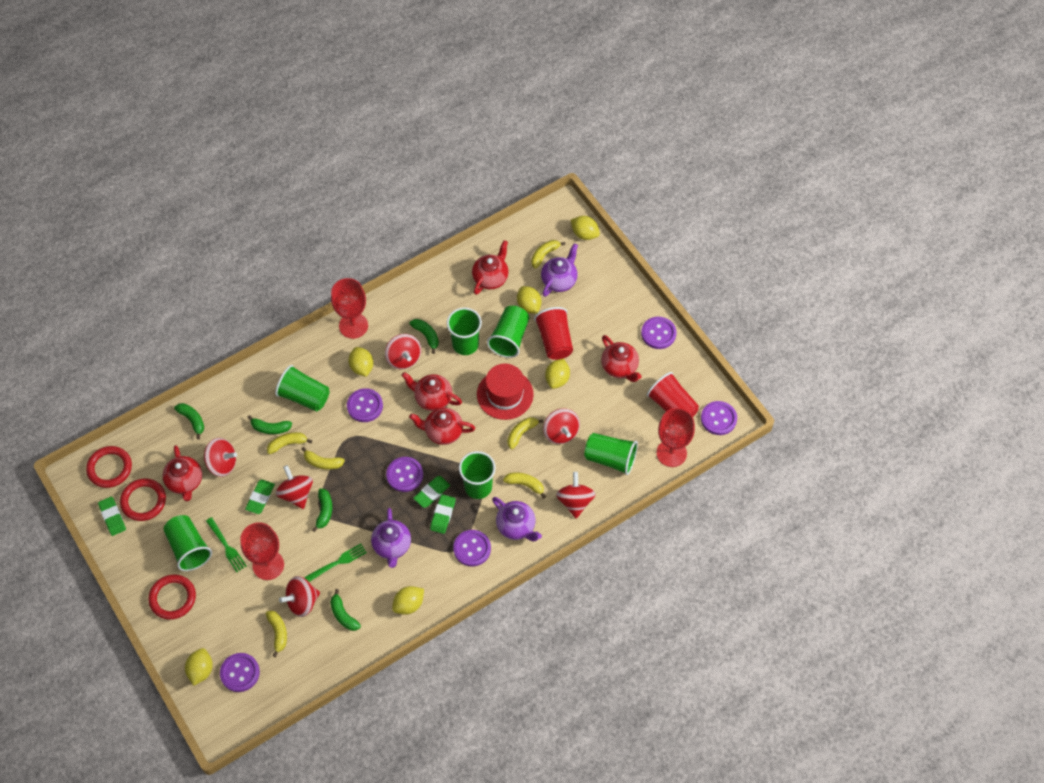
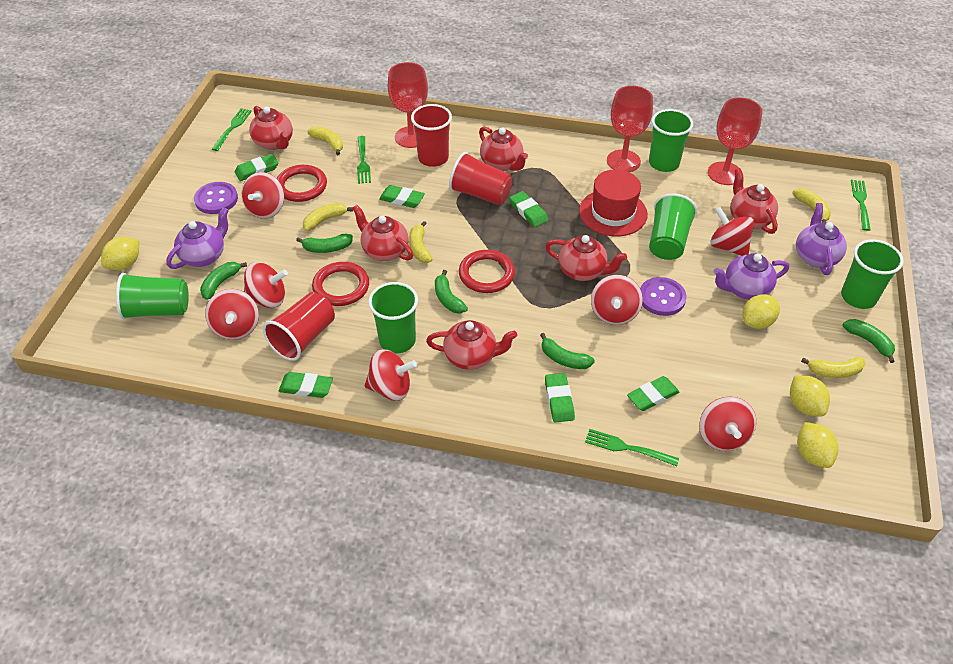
green cup: 6 -> 5
green eraser: 4 -> 6
green fork: 2 -> 4
purple button: 6 -> 2
red cup: 2 -> 3
red spinning top: 6 -> 7
red teapot: 5 -> 6
yellow banana: 6 -> 5
yellow lemon: 6 -> 4

